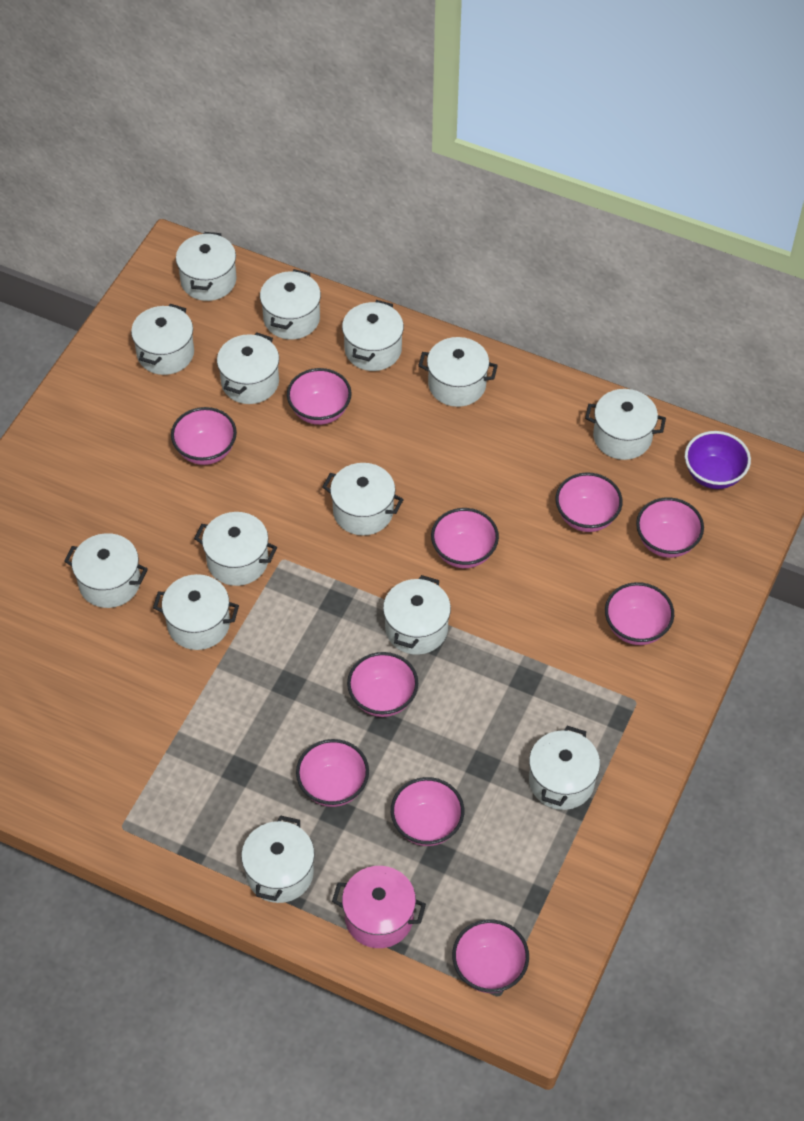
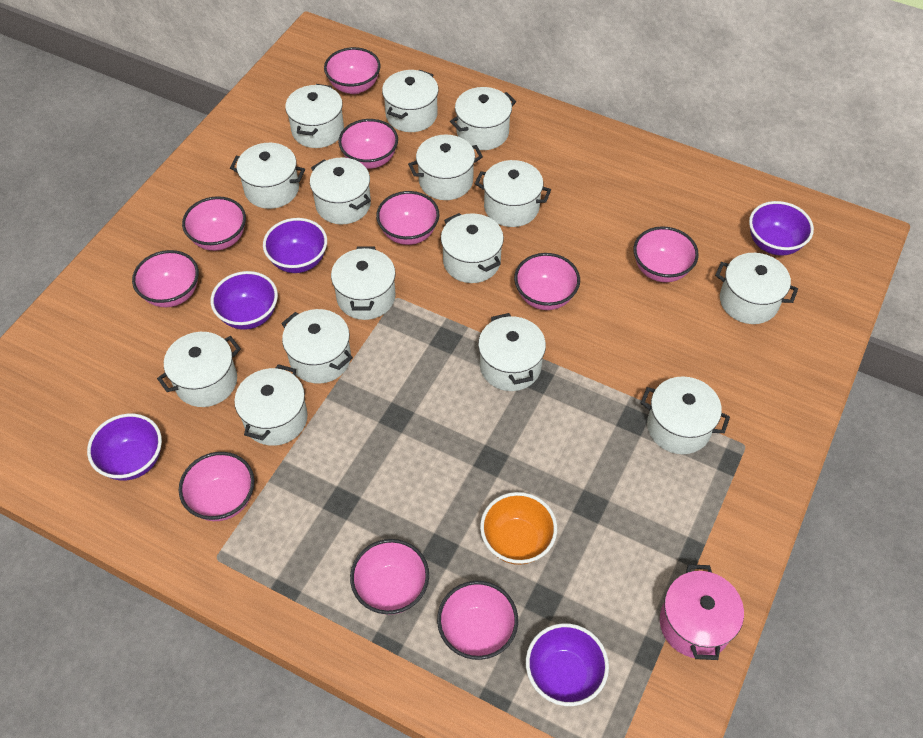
orange bowl: 0 -> 1
purple bowl: 1 -> 5
white pot: 14 -> 15

